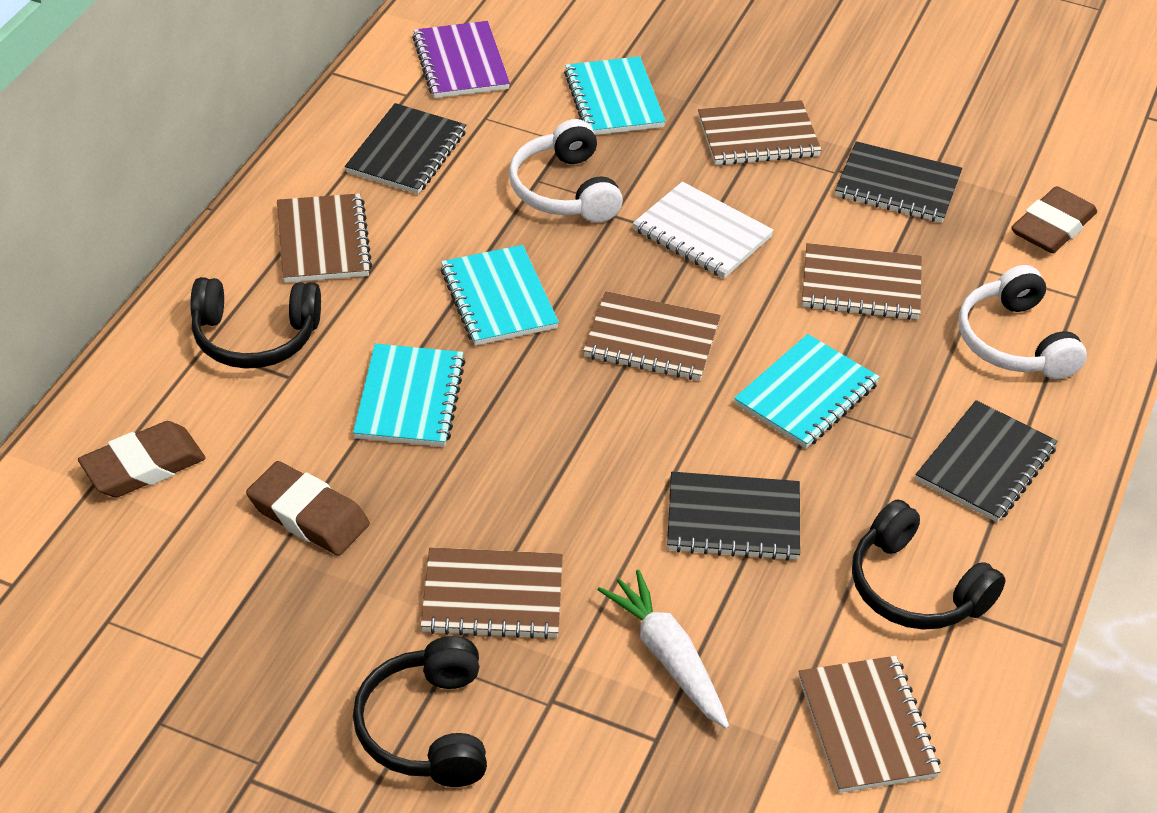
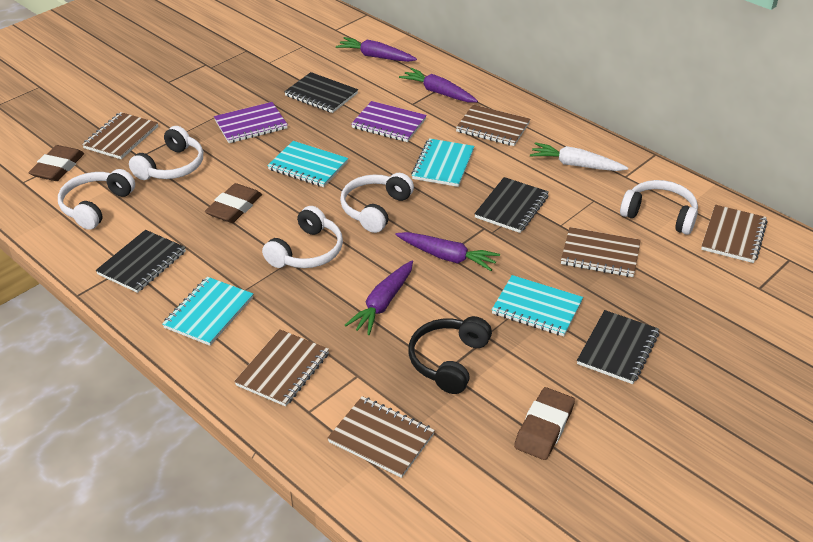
black headphones: 3 -> 1
purple carrot: 0 -> 4
purple notebook: 1 -> 2
white headphones: 2 -> 5
white notebook: 1 -> 0

